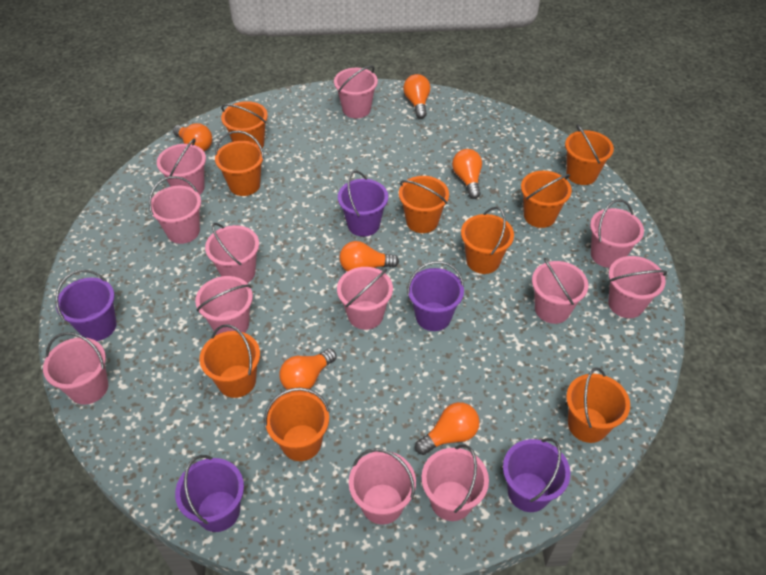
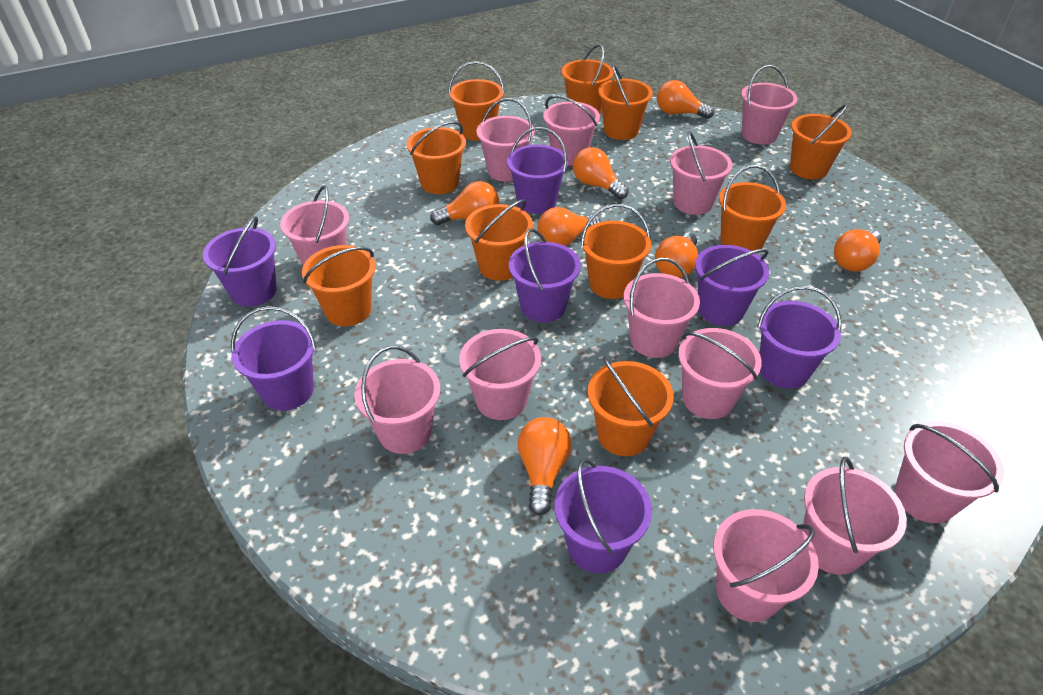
orange bucket: 9 -> 10
orange light bulb: 6 -> 7
purple bucket: 5 -> 7

